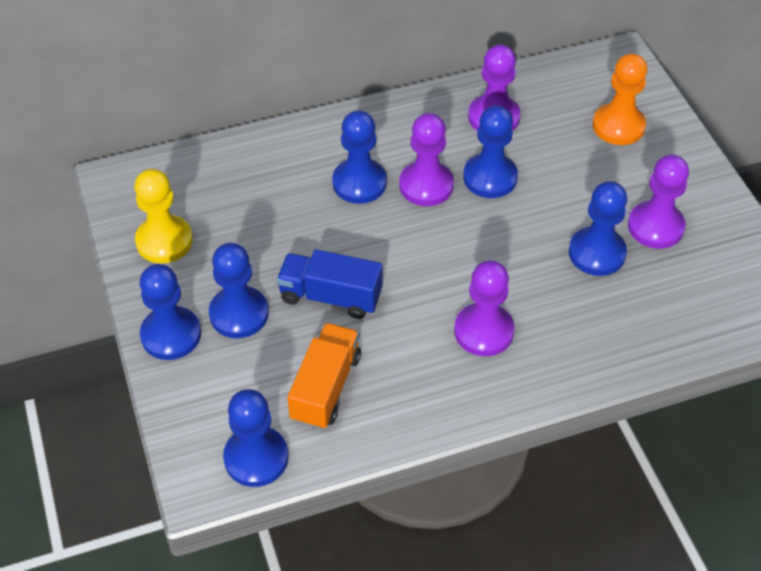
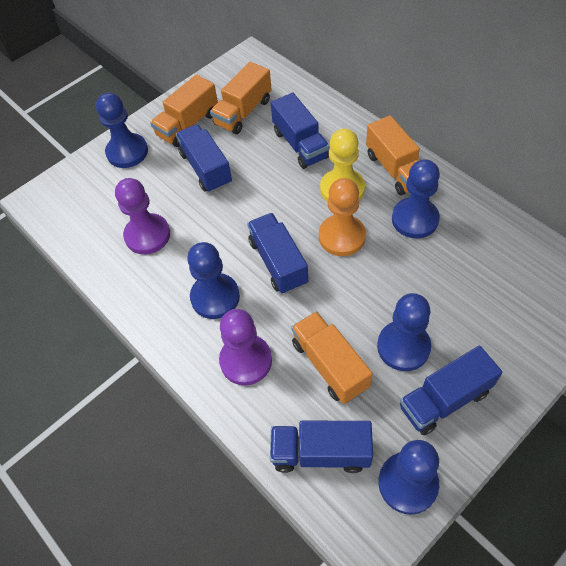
blue pawn: 6 -> 5
blue truck: 1 -> 5
orange truck: 1 -> 4
purple pawn: 4 -> 2

